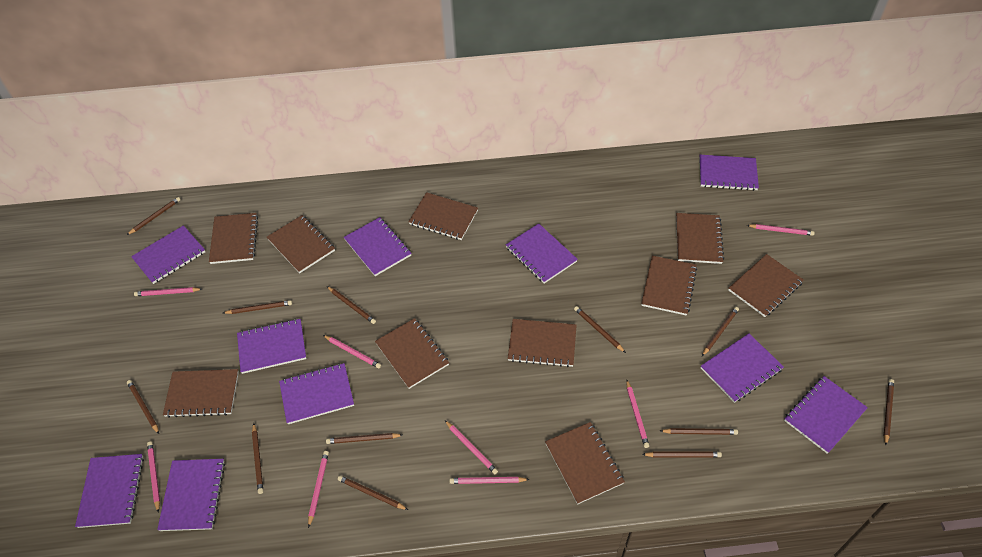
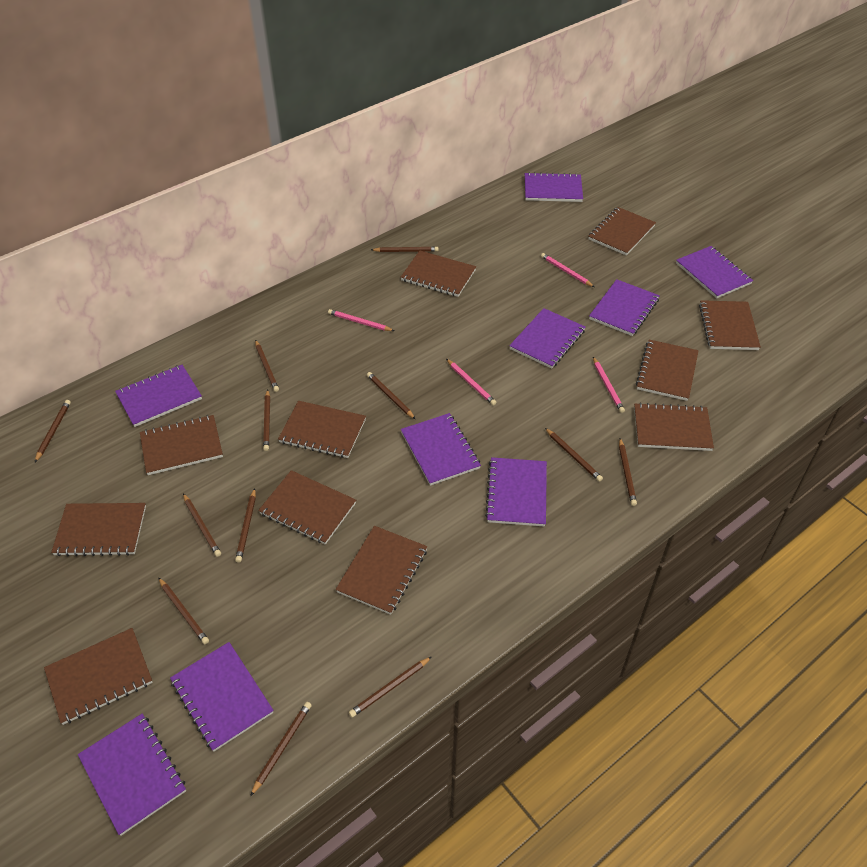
brown notebook: 10 -> 11
pink pencil: 8 -> 4
purple notebook: 10 -> 9

